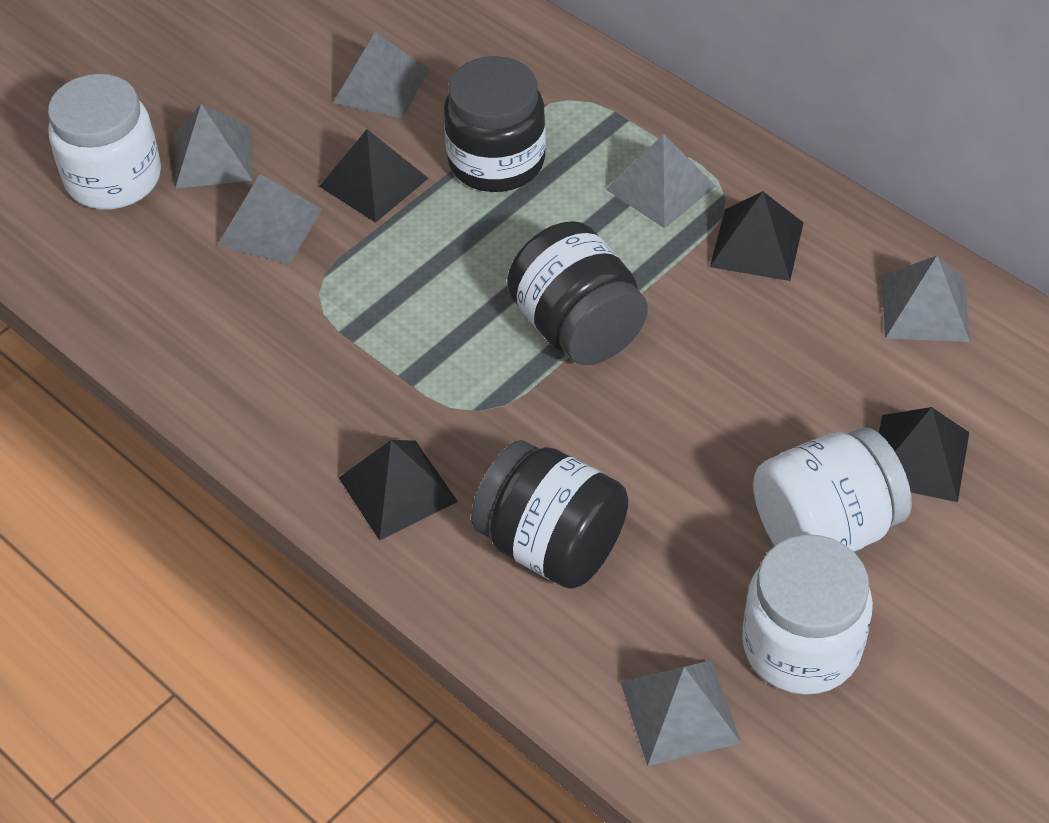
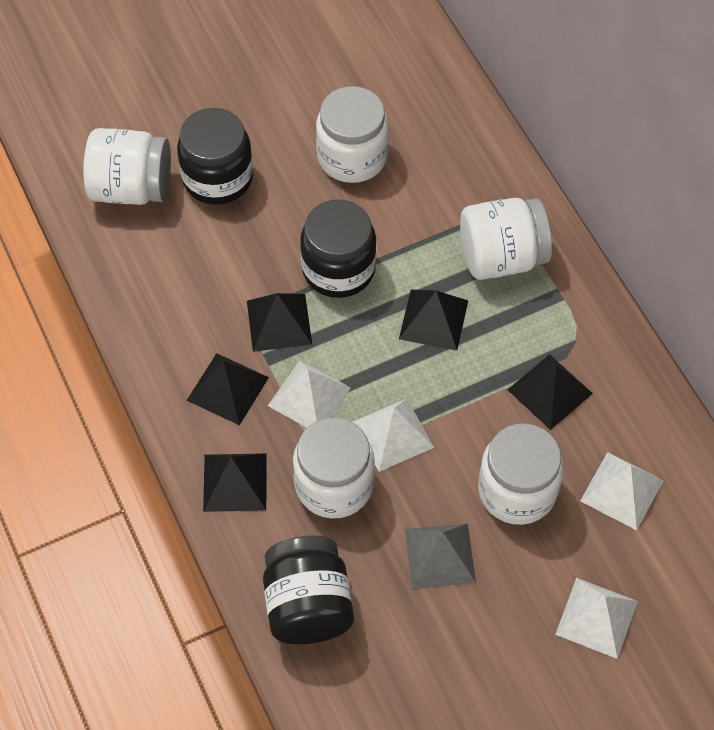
black pyramid: 4 -> 5
grey pyramid: 6 -> 1
white jar: 3 -> 5
white pyramid: 0 -> 4

